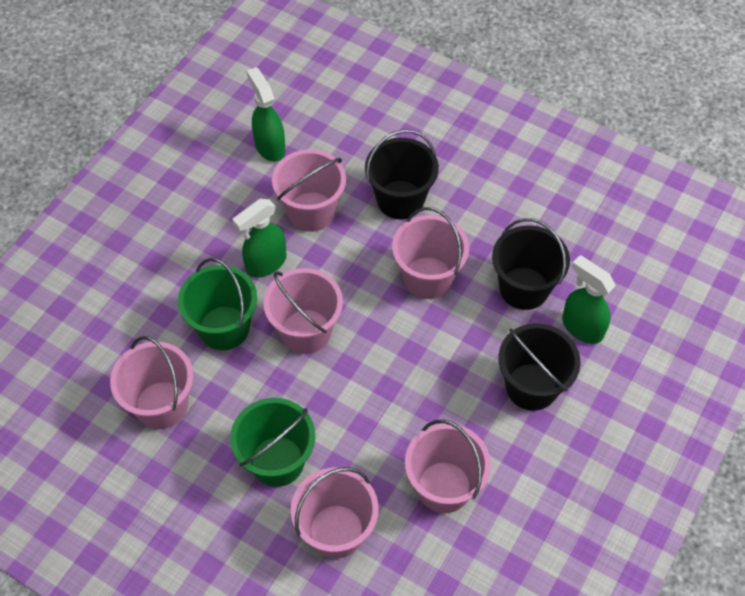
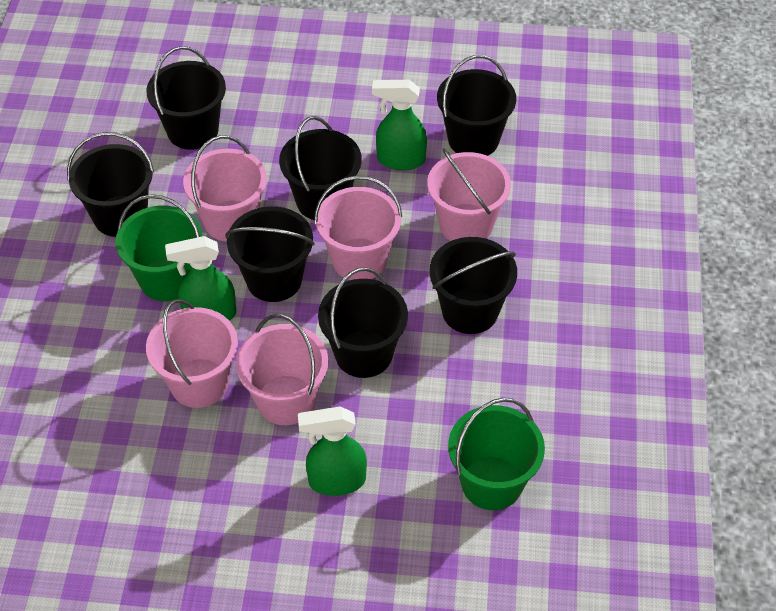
black bucket: 3 -> 7
pink bucket: 6 -> 5

